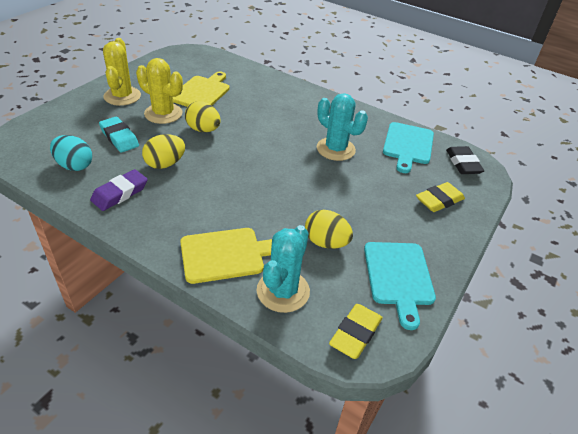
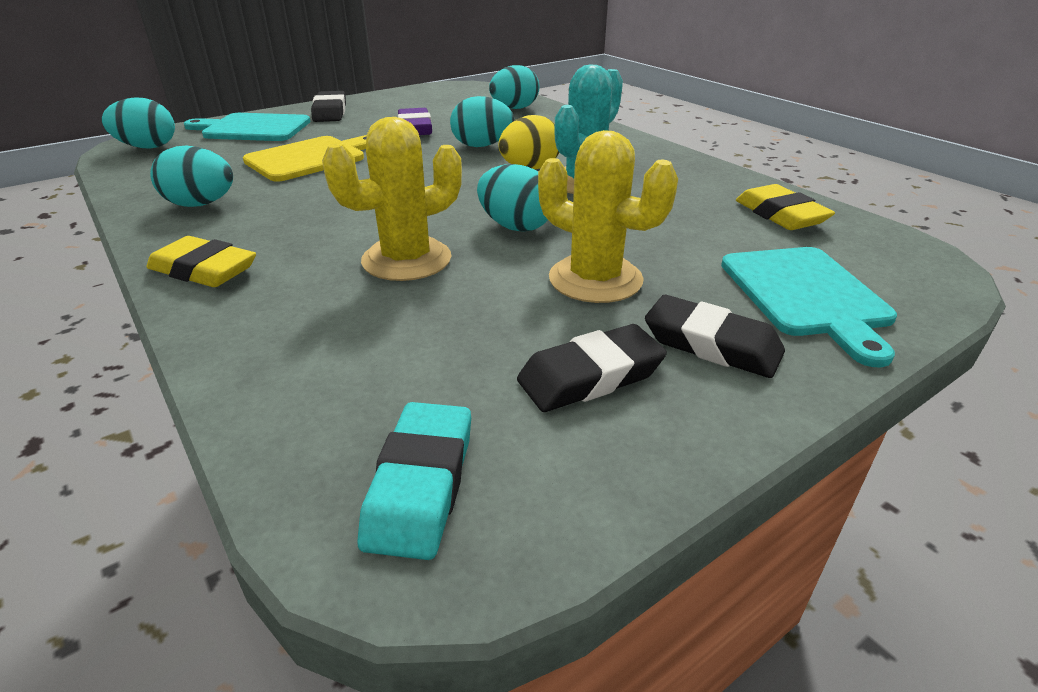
black eraser: 1 -> 3
turquoise cactus: 2 -> 1
turquoise egg: 1 -> 5
yellow cutting board: 2 -> 1
yellow egg: 3 -> 1

